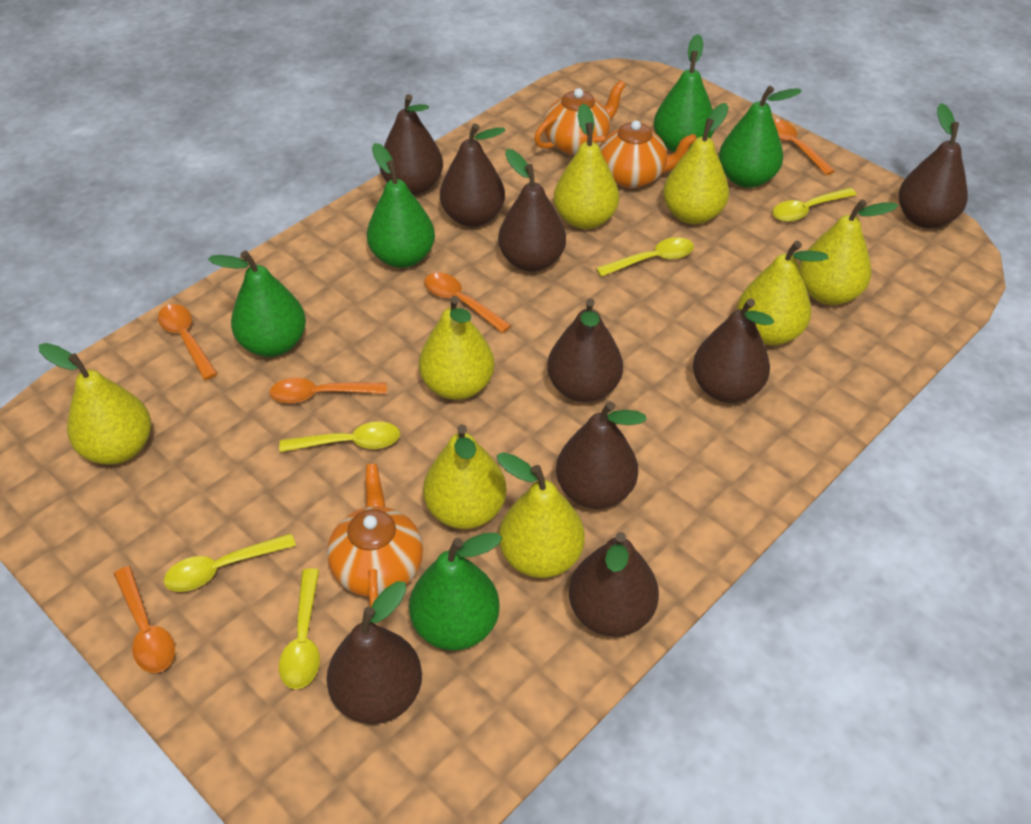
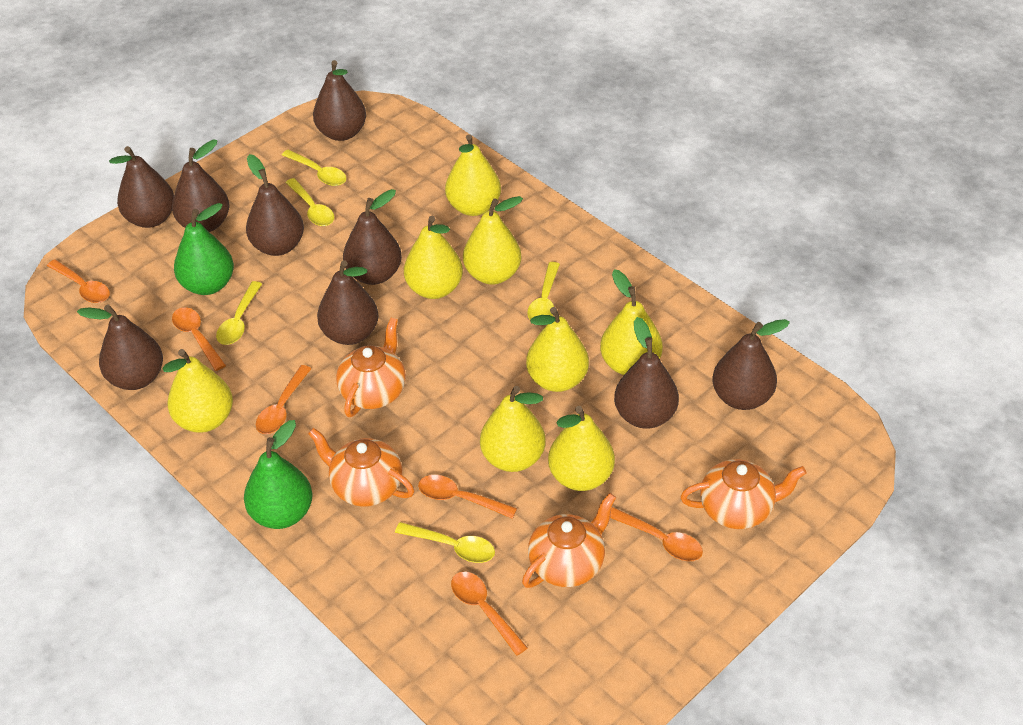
green pear: 5 -> 2
orange spoon: 5 -> 6
orange teapot: 3 -> 4

